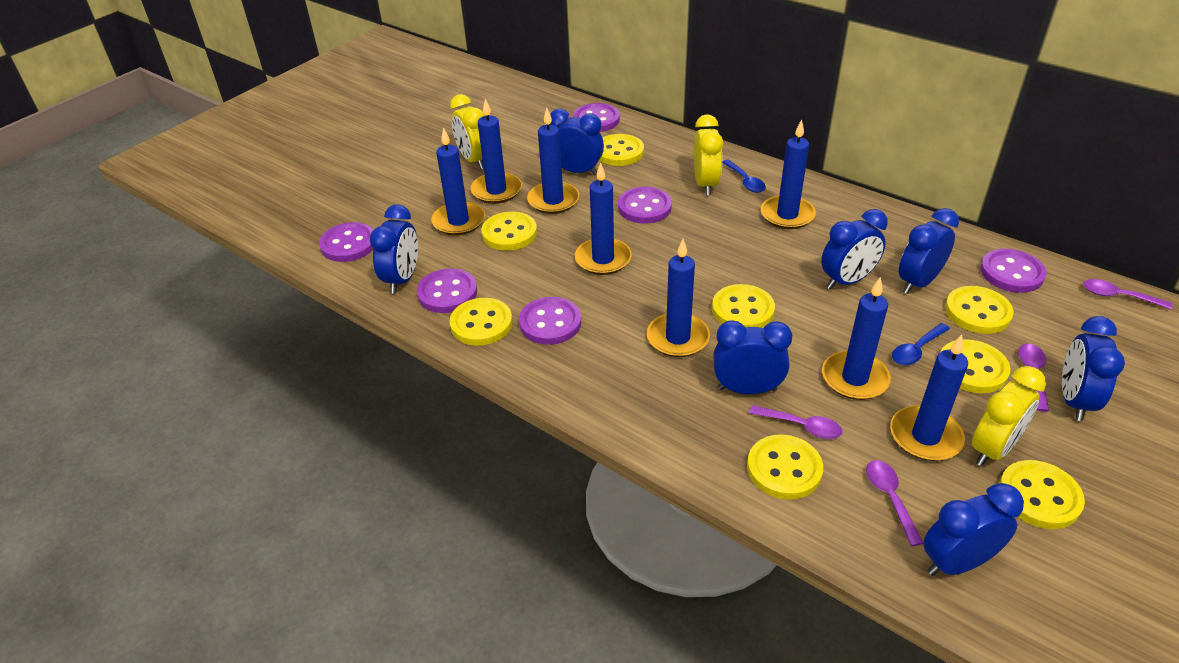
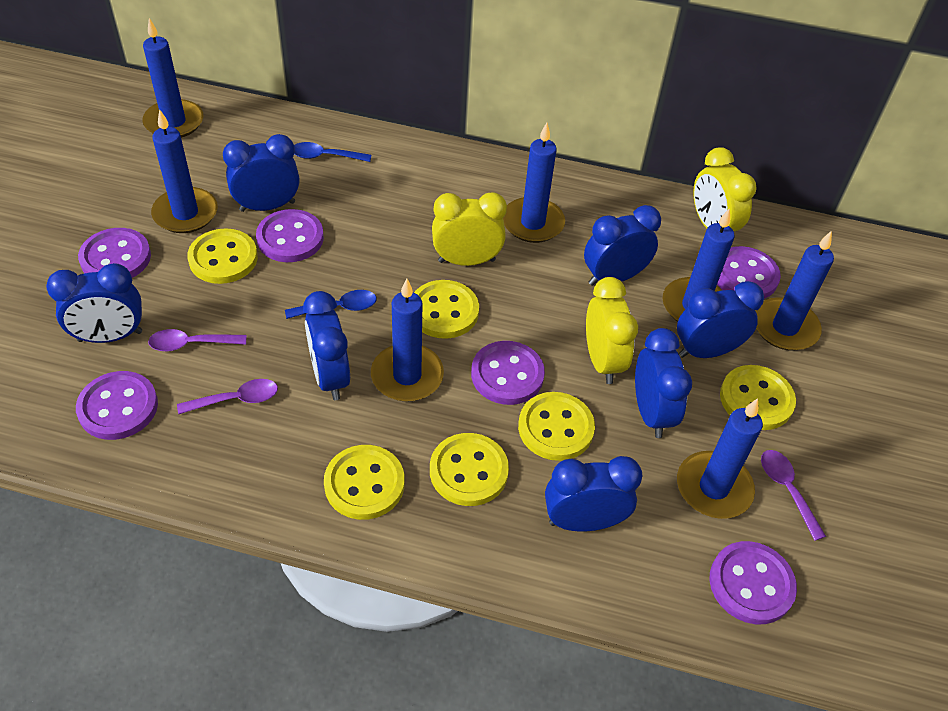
blue candle: 8 -> 7
purple spoon: 4 -> 3
yellow button: 8 -> 6

